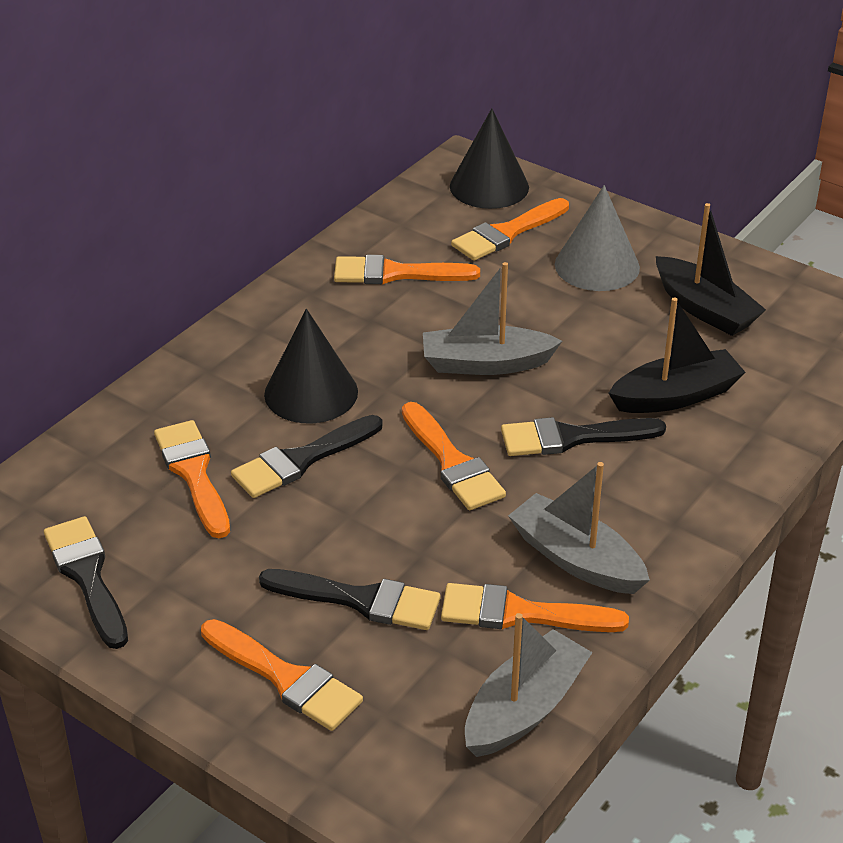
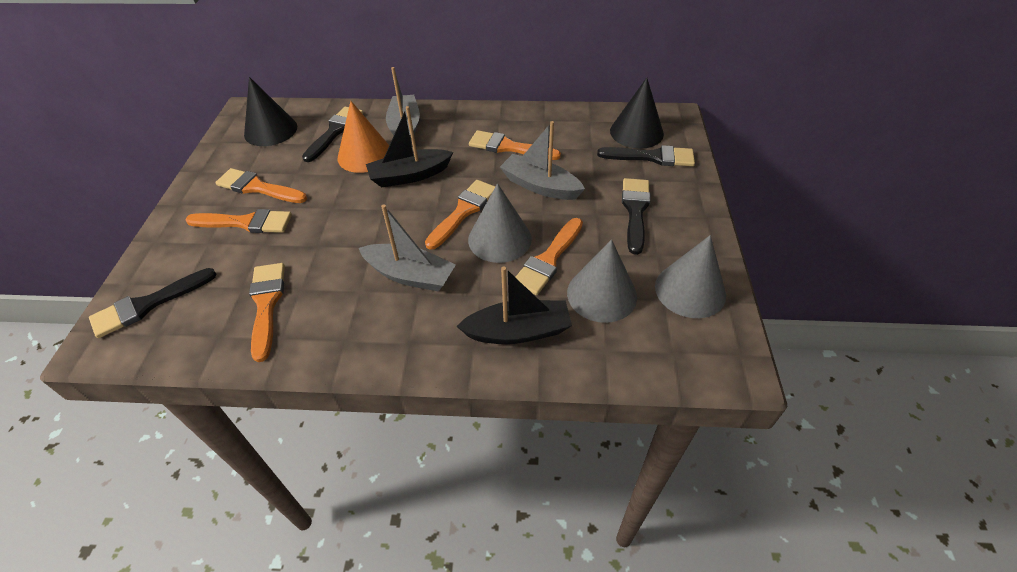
grey cone: 1 -> 3
orange cone: 0 -> 1

